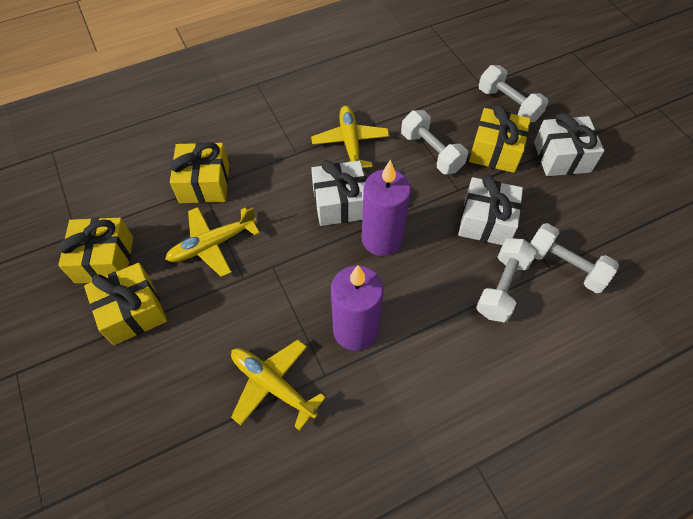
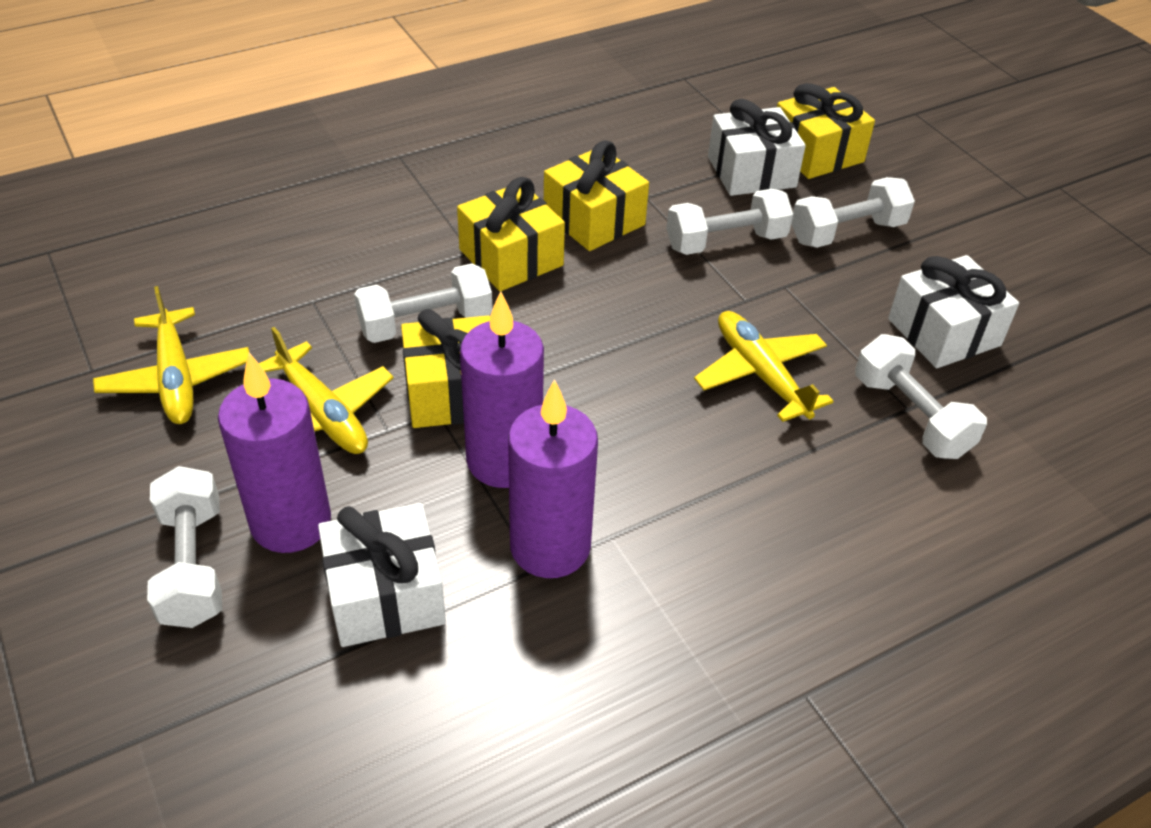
purple candle: 2 -> 3
white dumbbell: 4 -> 5

